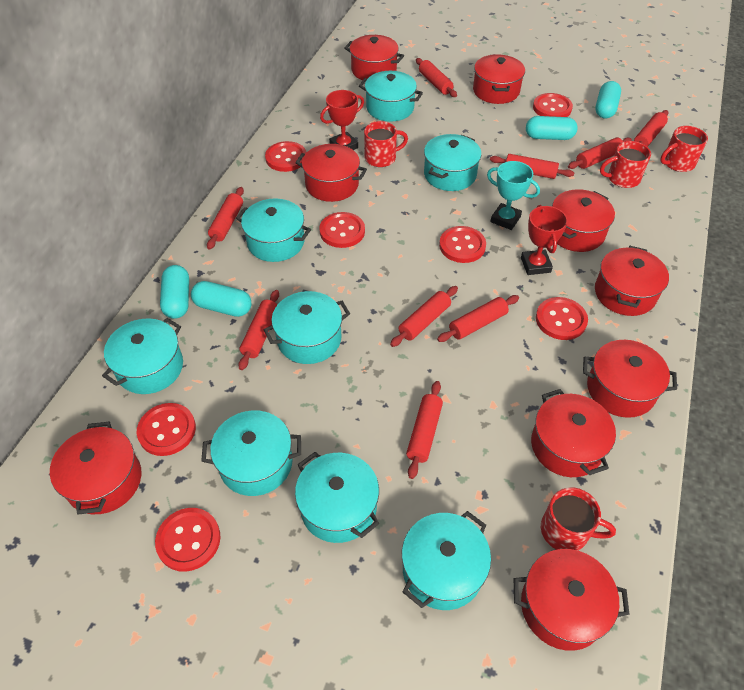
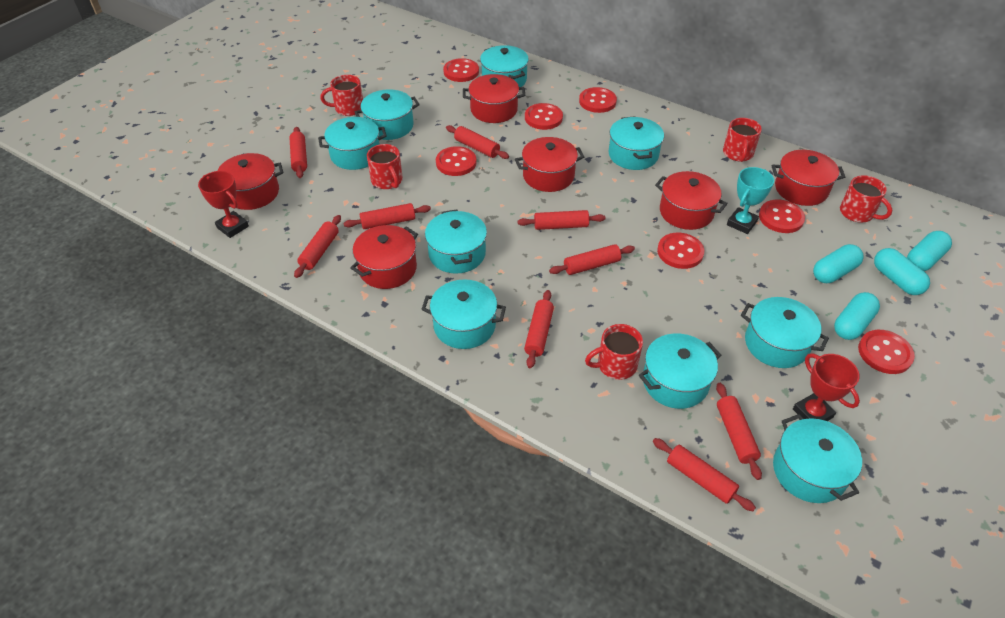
red mug: 4 -> 5
red pot: 9 -> 6
turquoise pot: 8 -> 9

